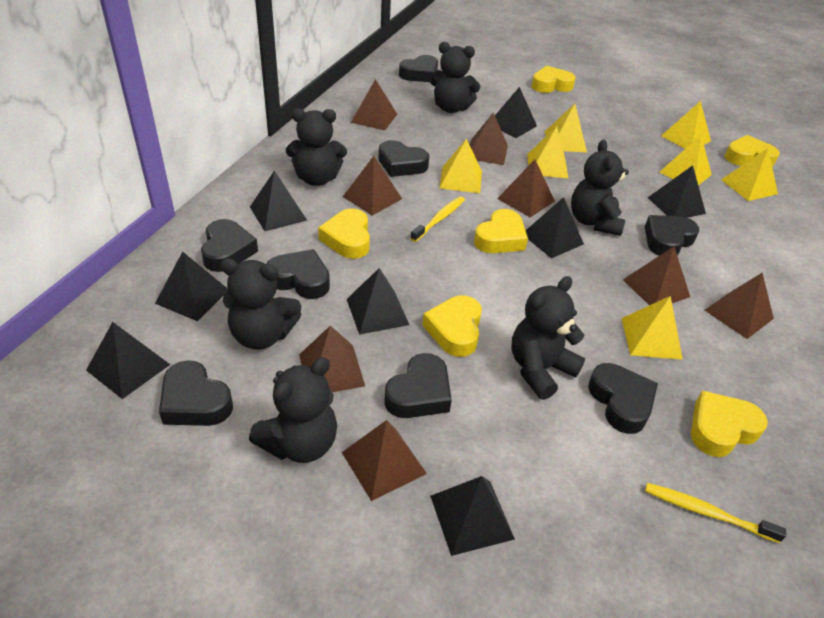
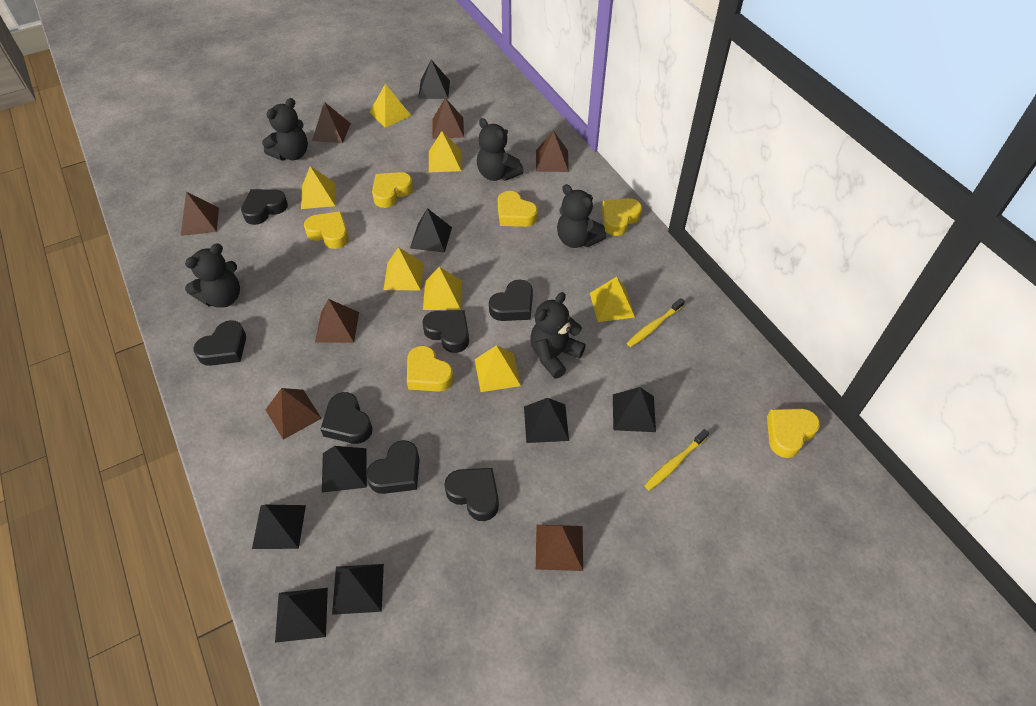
black heart: 8 -> 7
black teddy bear: 6 -> 5
brown pyramid: 8 -> 7

